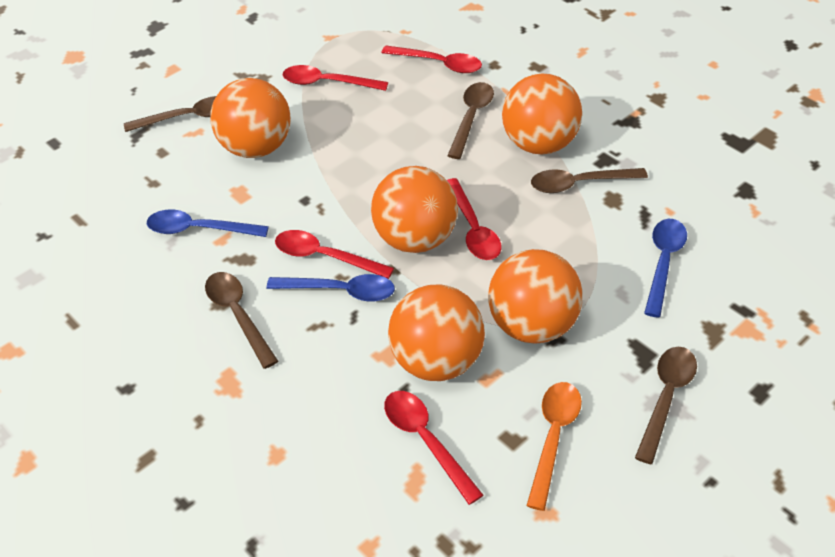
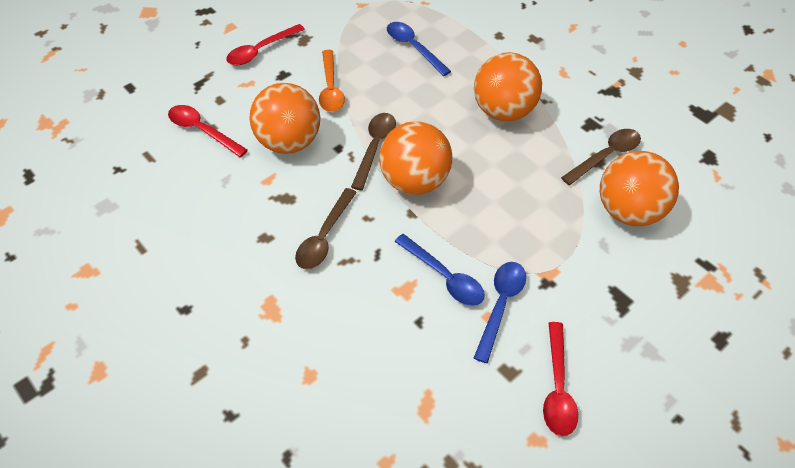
brown spoon: 5 -> 3
orange ball: 5 -> 4
red spoon: 5 -> 3

